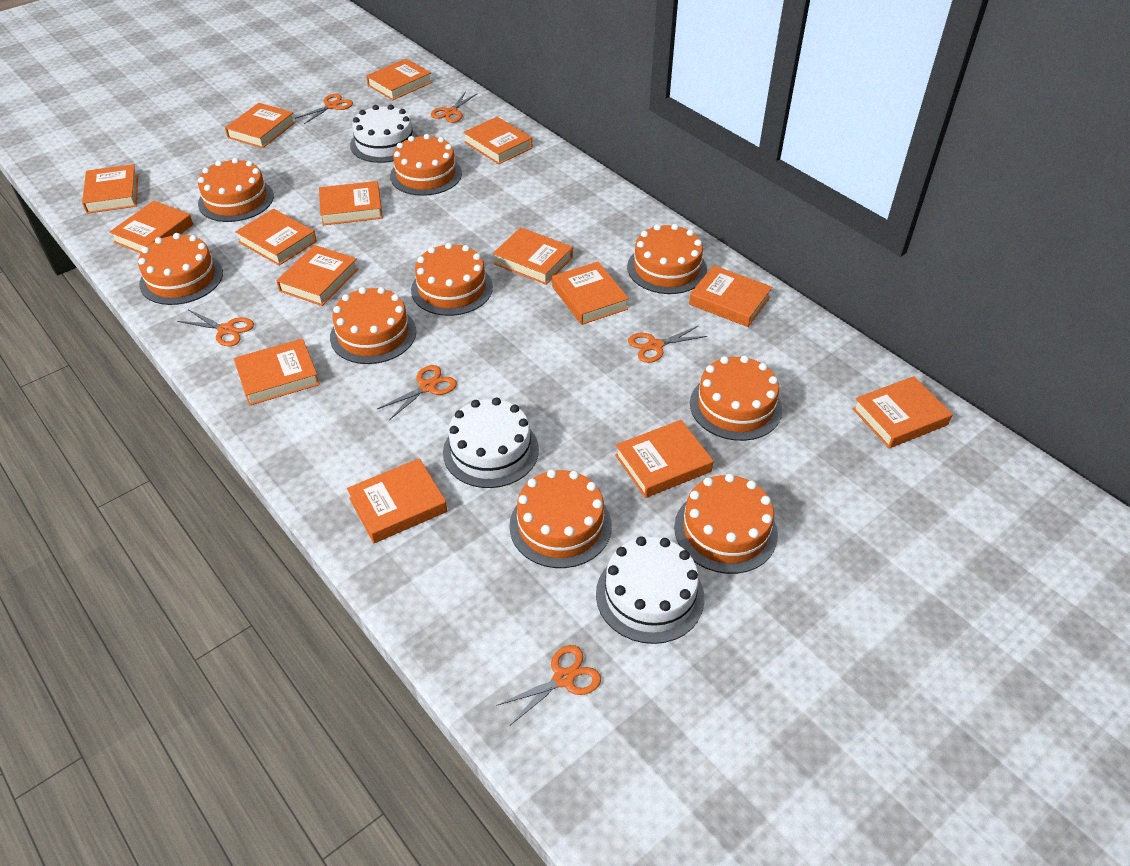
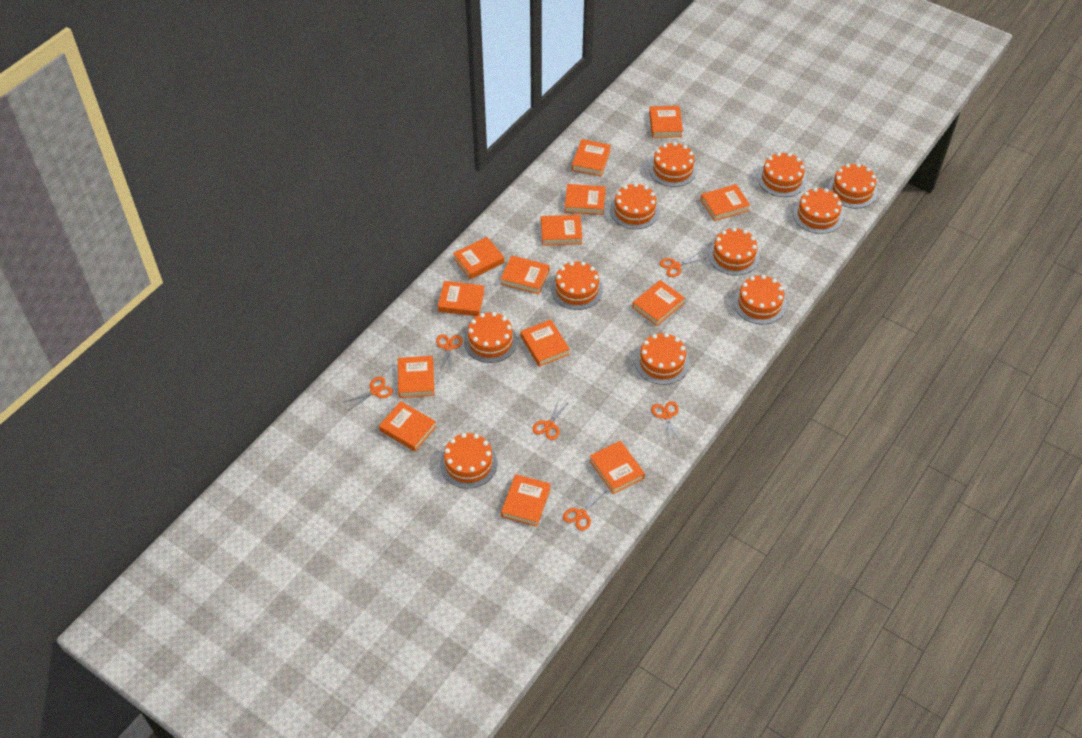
orange book: 15 -> 14
orange cake: 9 -> 11
white cake: 3 -> 0

